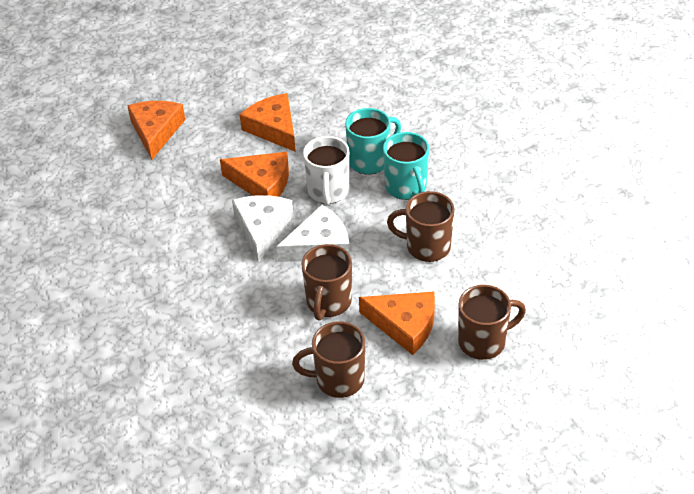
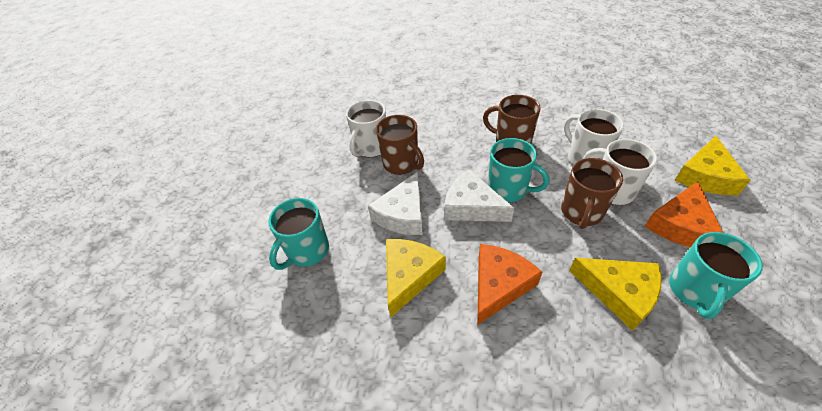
brown mug: 4 -> 3
orange cheese: 4 -> 2
turquoise mug: 2 -> 3
white mug: 1 -> 3
yellow cheese: 0 -> 3

